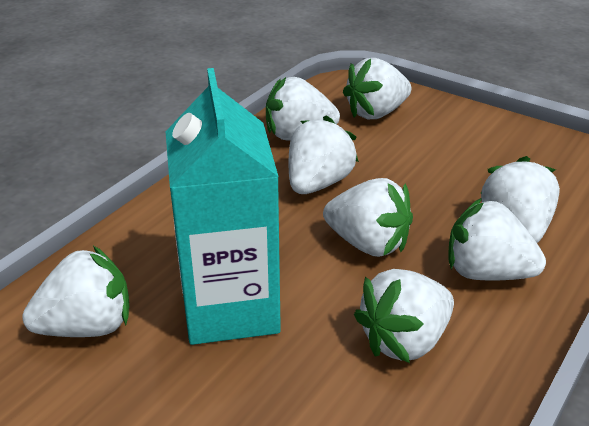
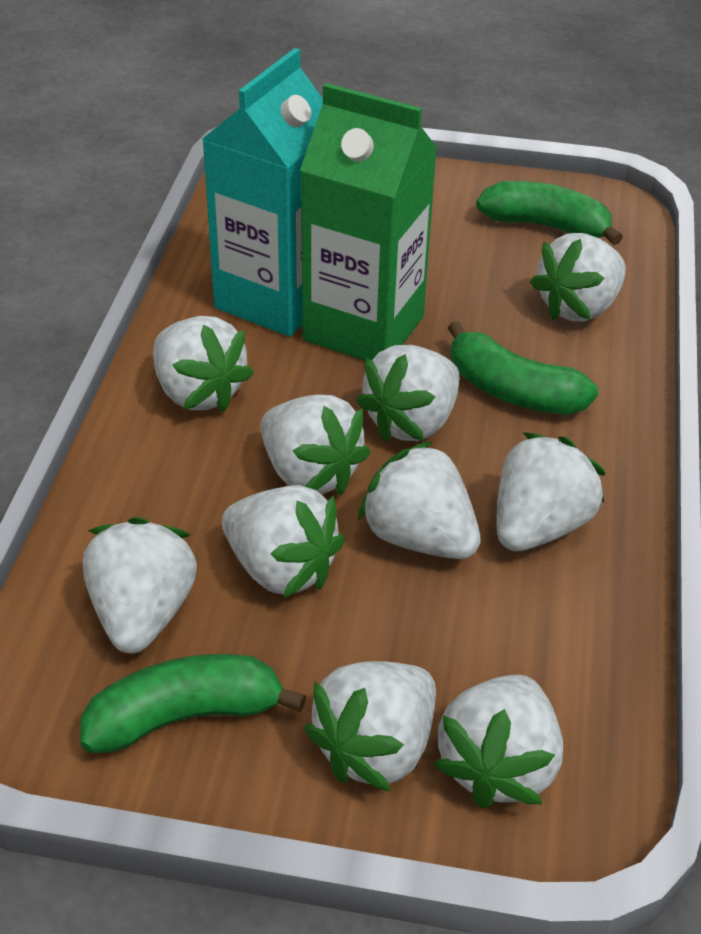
green banana: 0 -> 3
green carton: 0 -> 1
white strawberry: 8 -> 10

